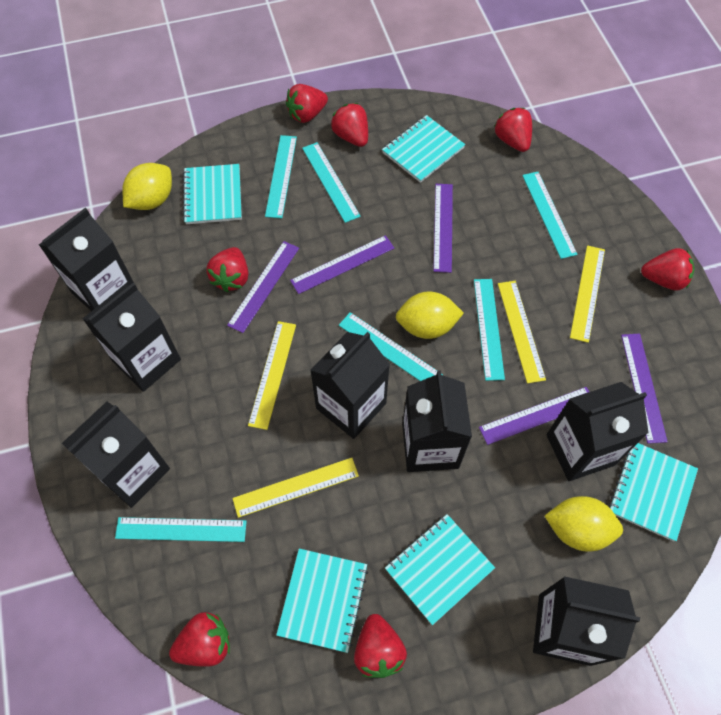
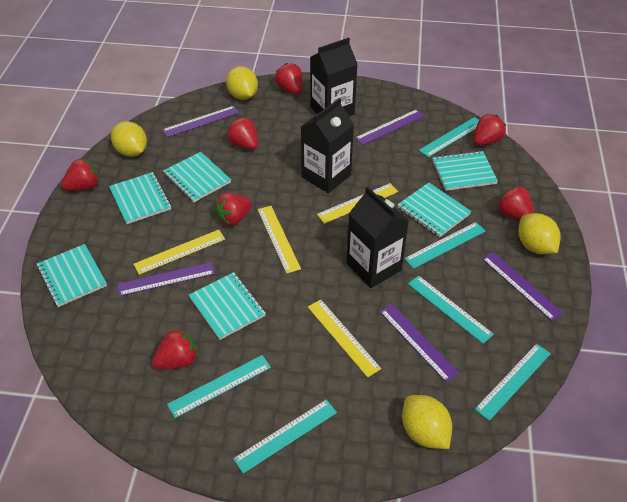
black carton: 7 -> 3
turquoise notebook: 5 -> 6
yellow lemon: 3 -> 4

